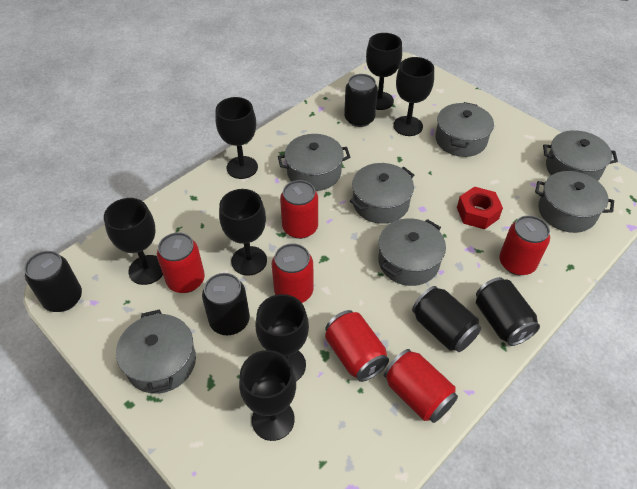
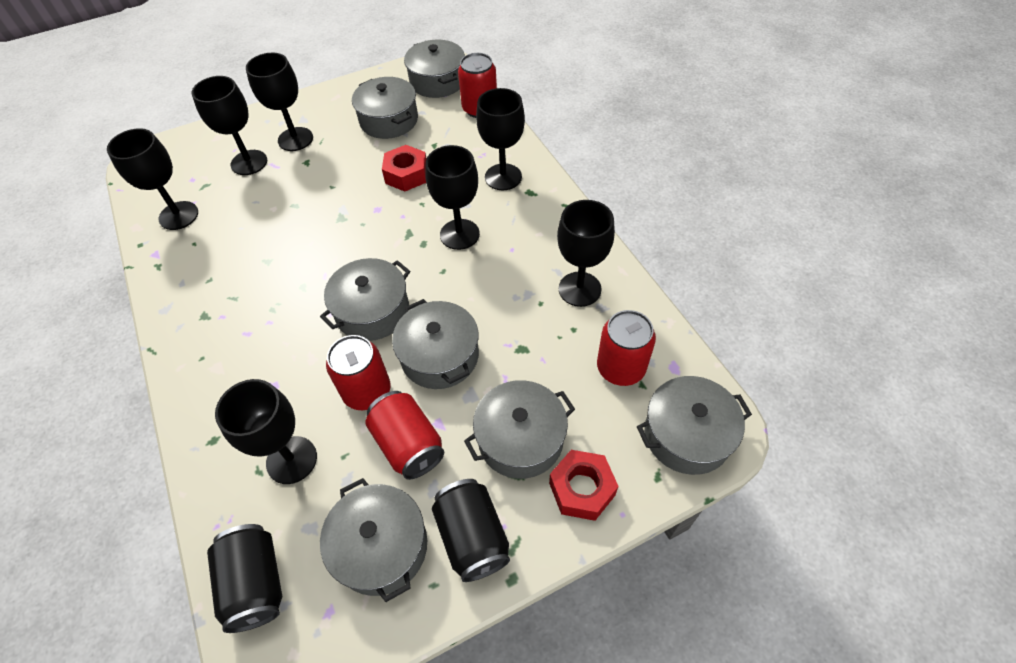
black can: 5 -> 2
red can: 6 -> 4
red nut: 1 -> 2

